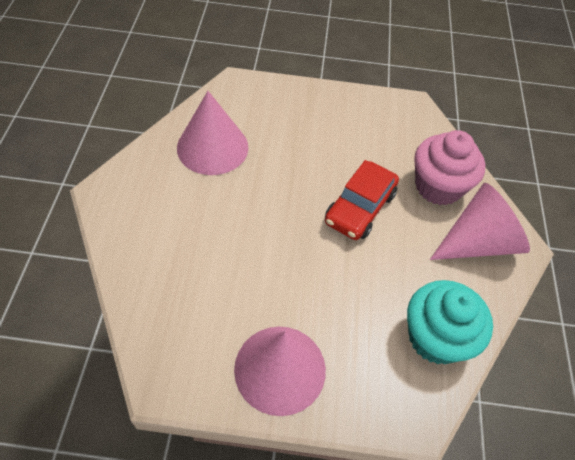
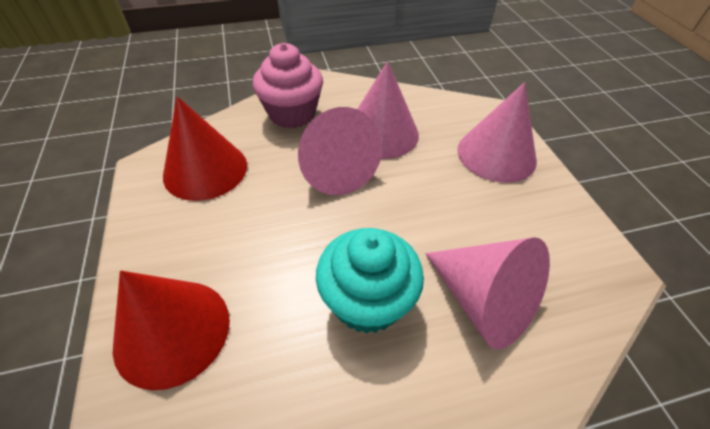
pink cone: 3 -> 4
red car: 1 -> 0
red cone: 0 -> 2

